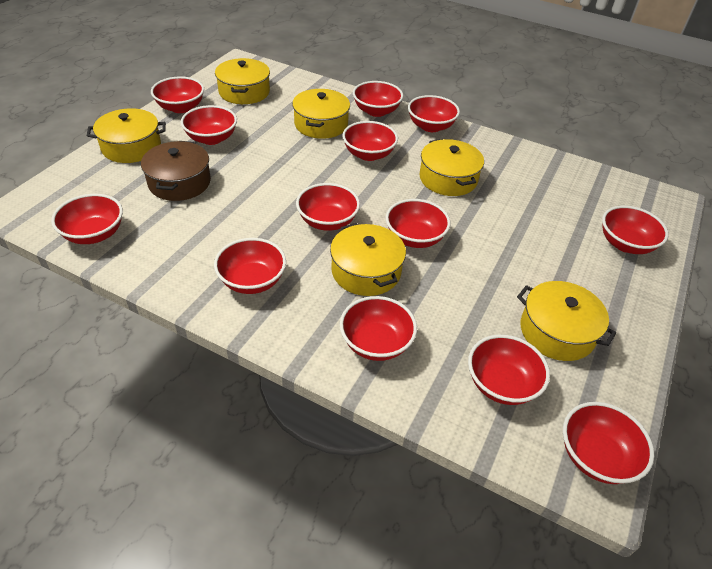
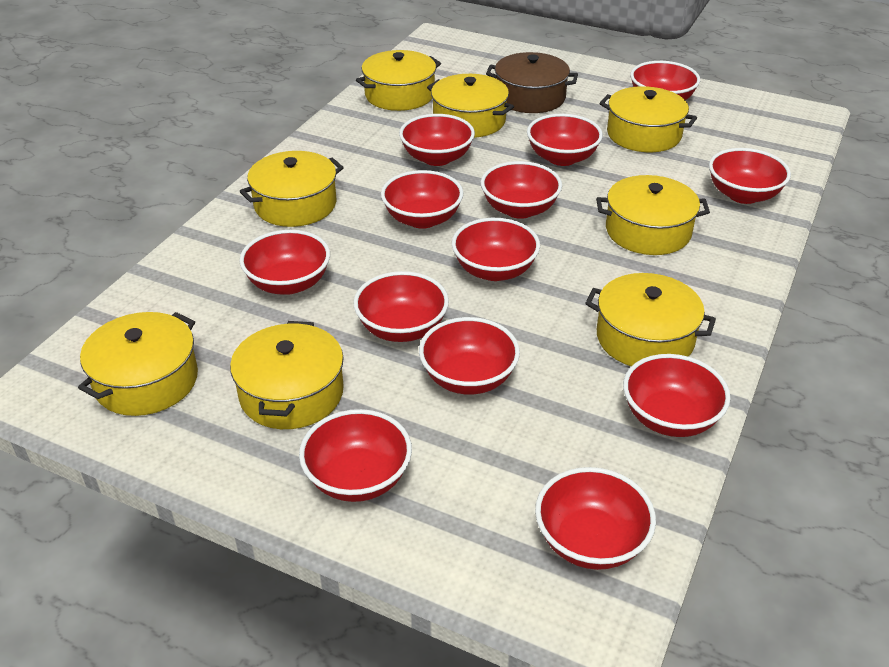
yellow pot: 6 -> 8

